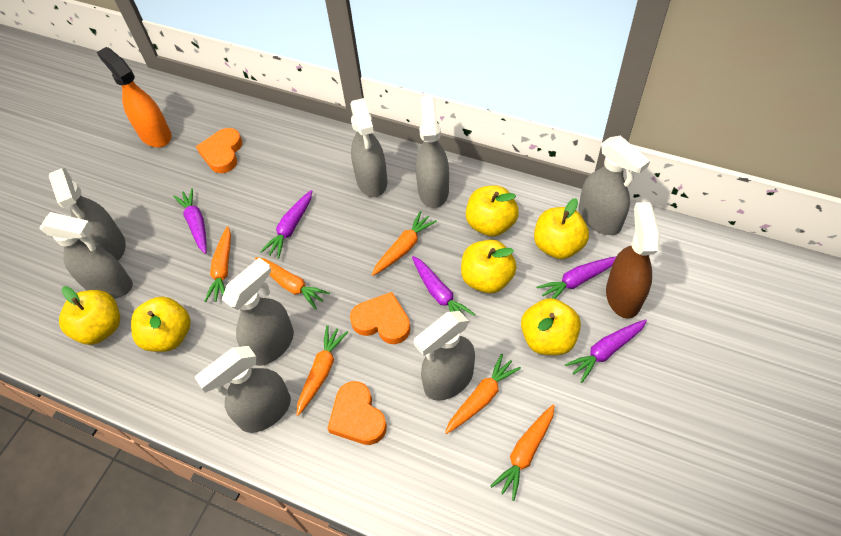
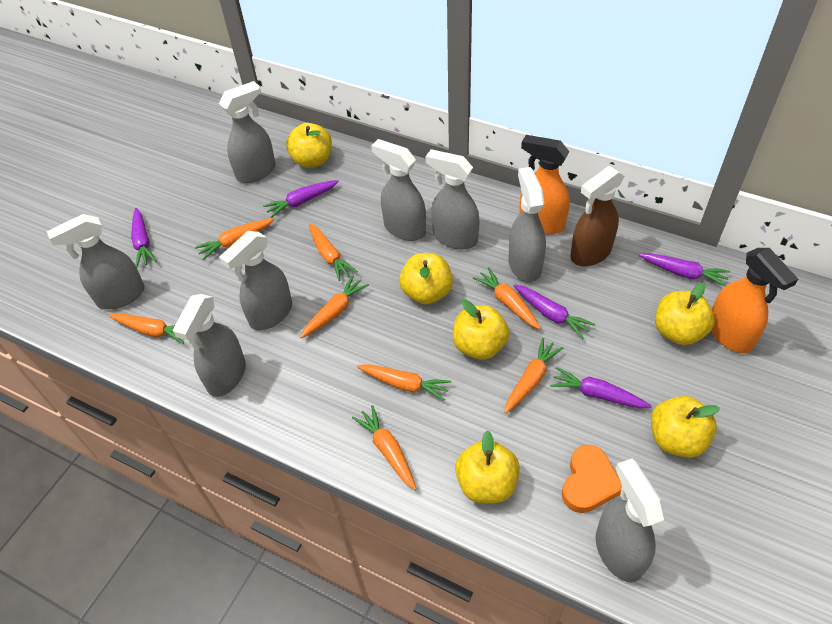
orange carrot: 6 -> 8
orange heart: 3 -> 1
orange spray bottle: 1 -> 2

